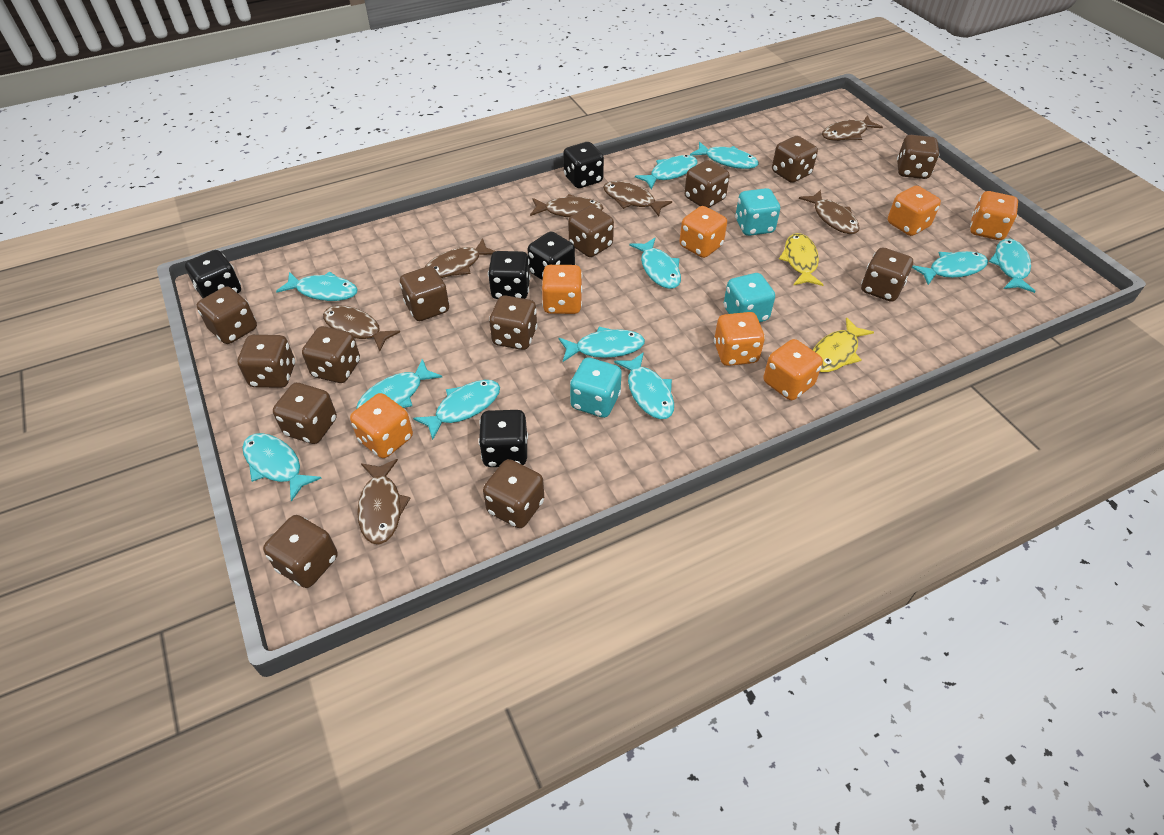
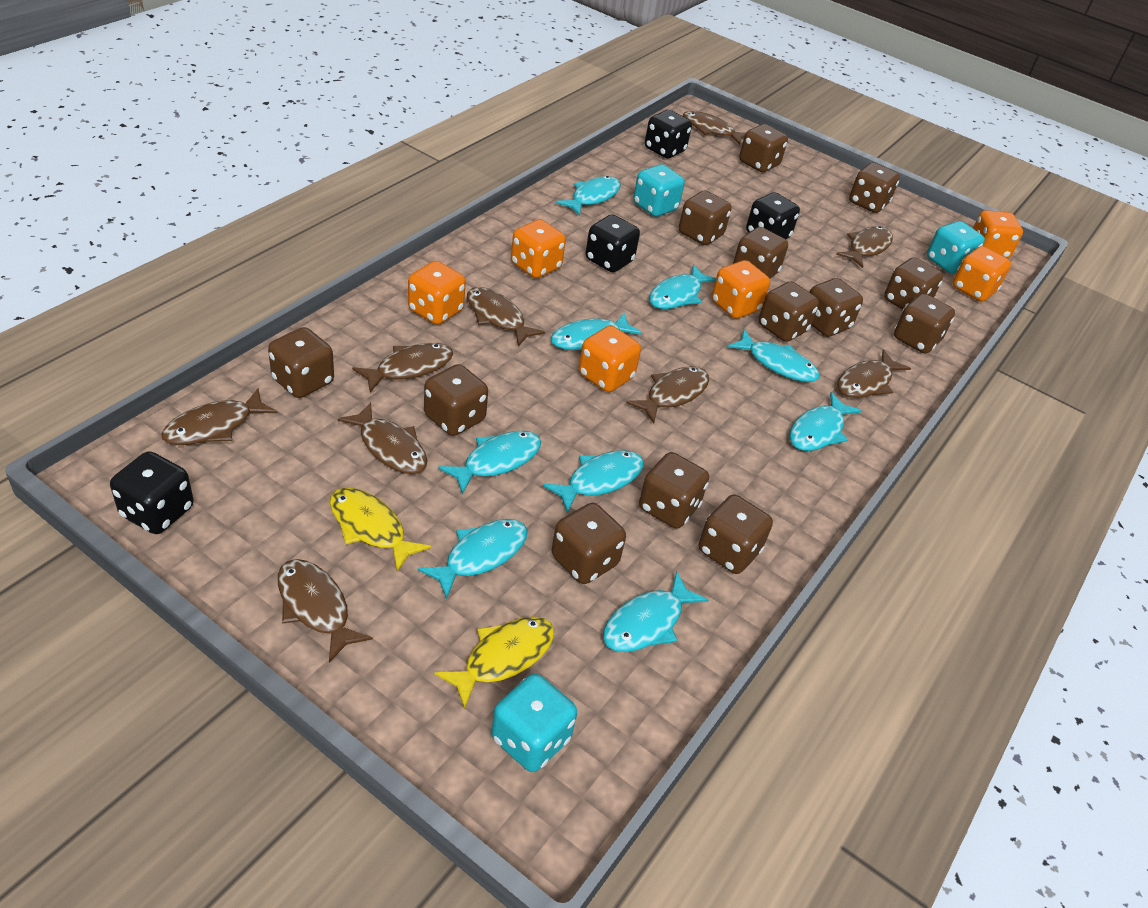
black dice: 5 -> 4
brown fish: 7 -> 9
orange dice: 7 -> 6
turquoise fish: 11 -> 9

